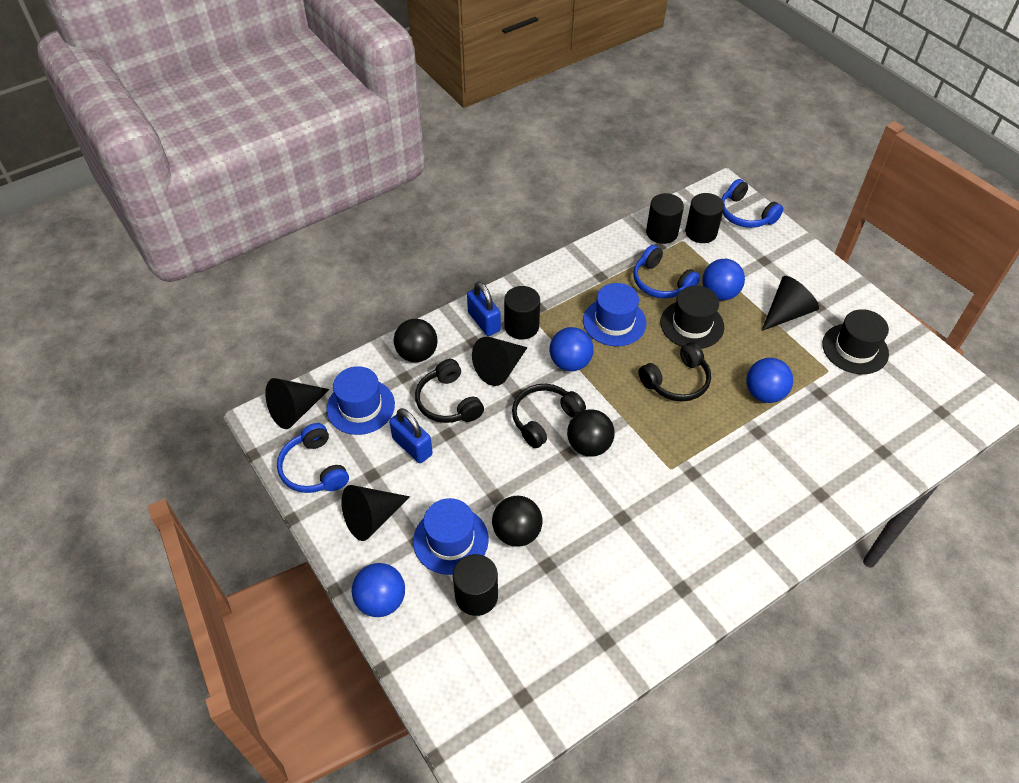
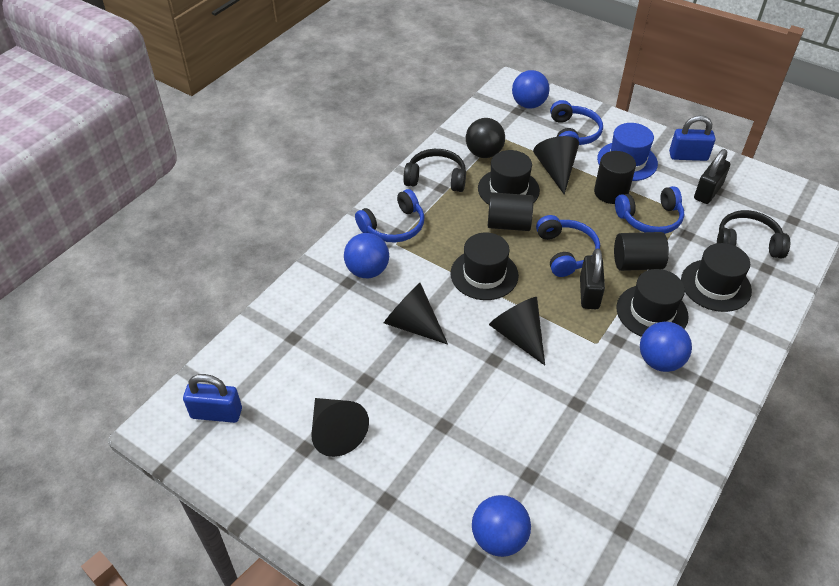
black ball: 3 -> 1
black cylinder: 4 -> 3
black hat: 2 -> 4
black headphones: 3 -> 2
black padlock: 0 -> 2
blue hat: 3 -> 1
blue headphones: 3 -> 4

